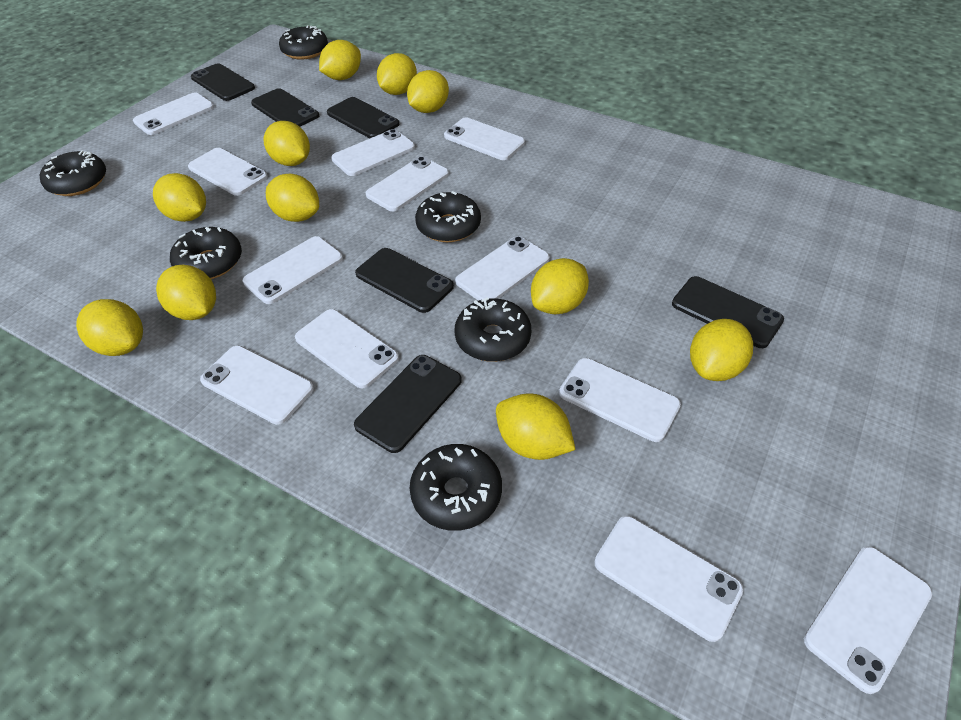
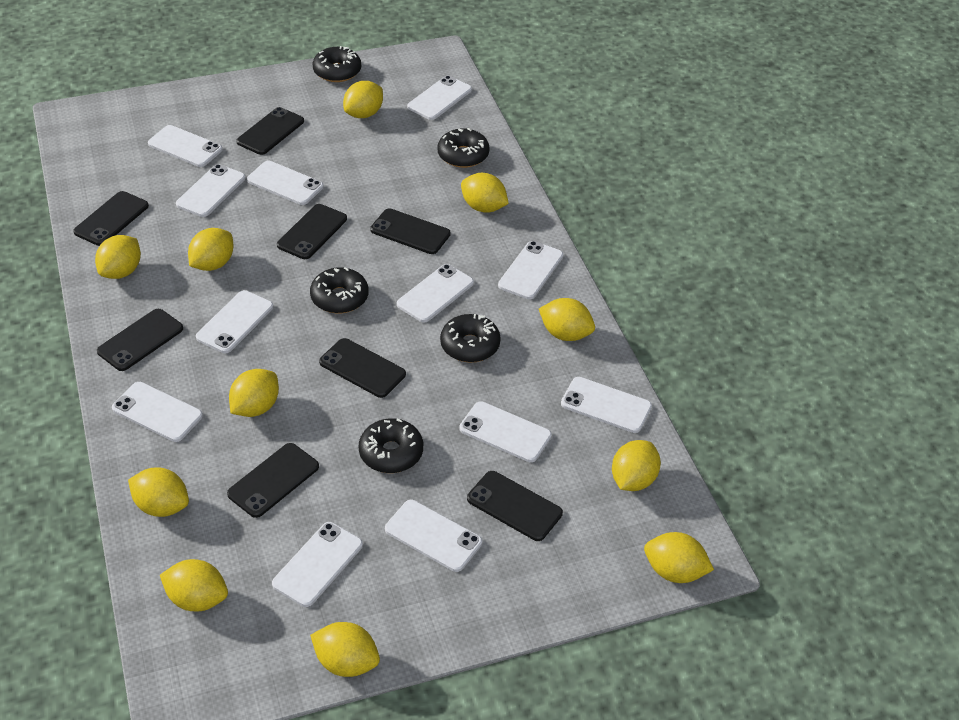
black donut: 6 -> 5
black phone: 6 -> 8

